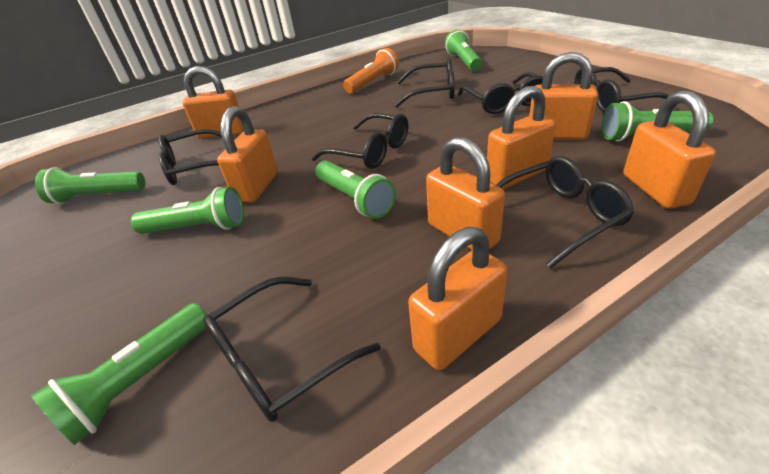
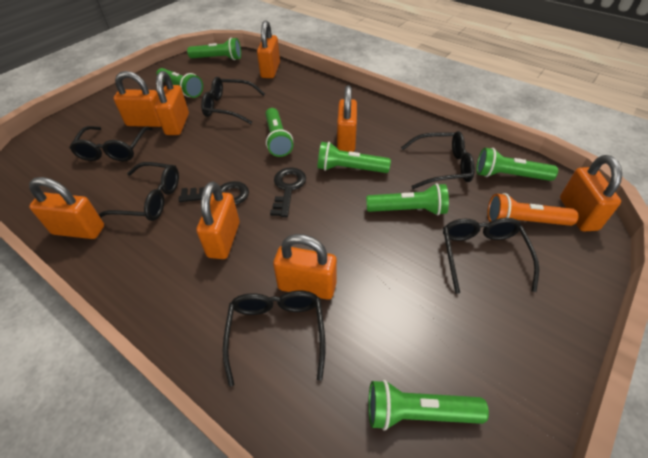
black glasses: 7 -> 6
black key: 0 -> 2
green flashlight: 6 -> 7
orange padlock: 7 -> 8

